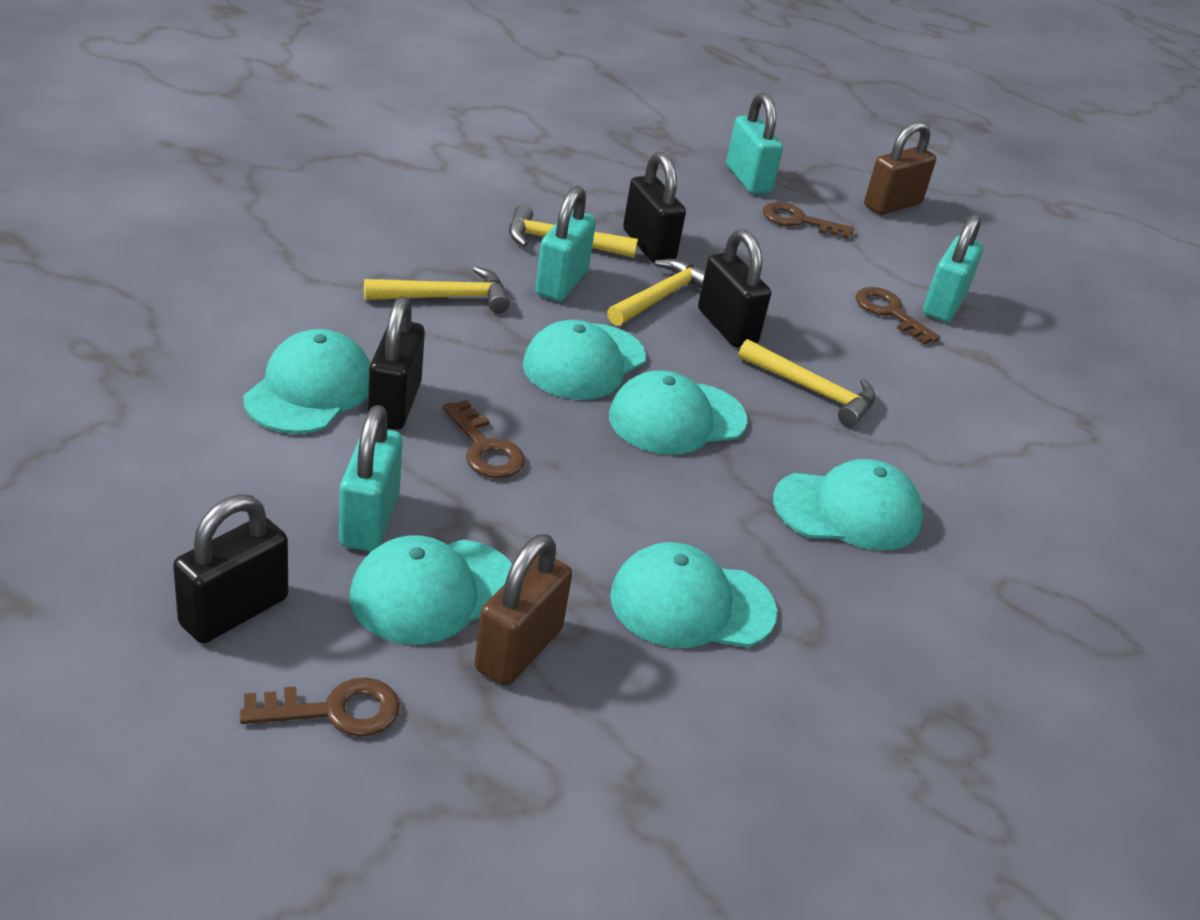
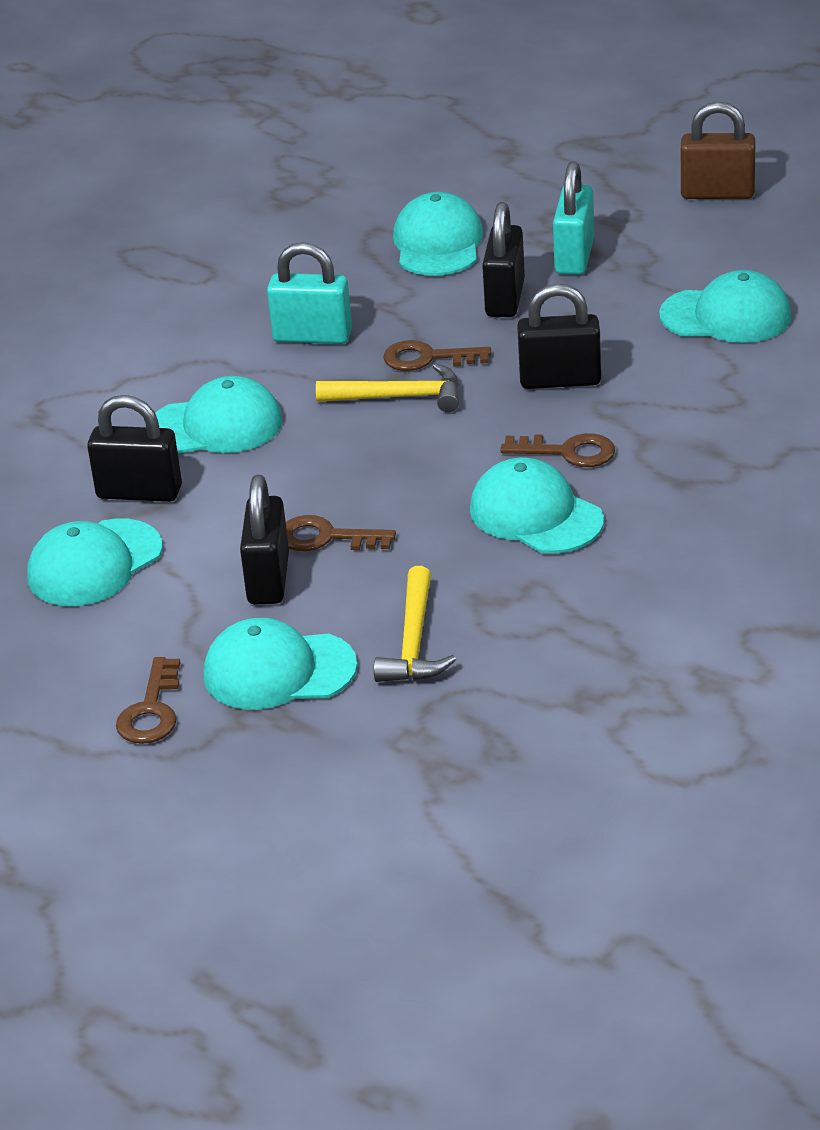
brown padlock: 2 -> 1
turquoise padlock: 4 -> 2
yellow hammer: 4 -> 2

